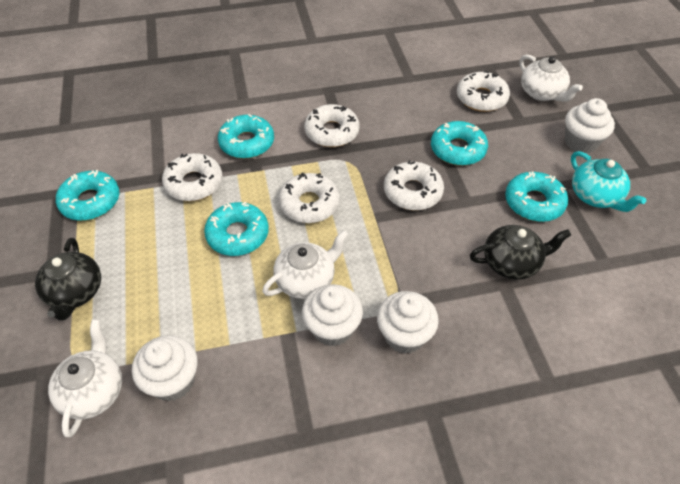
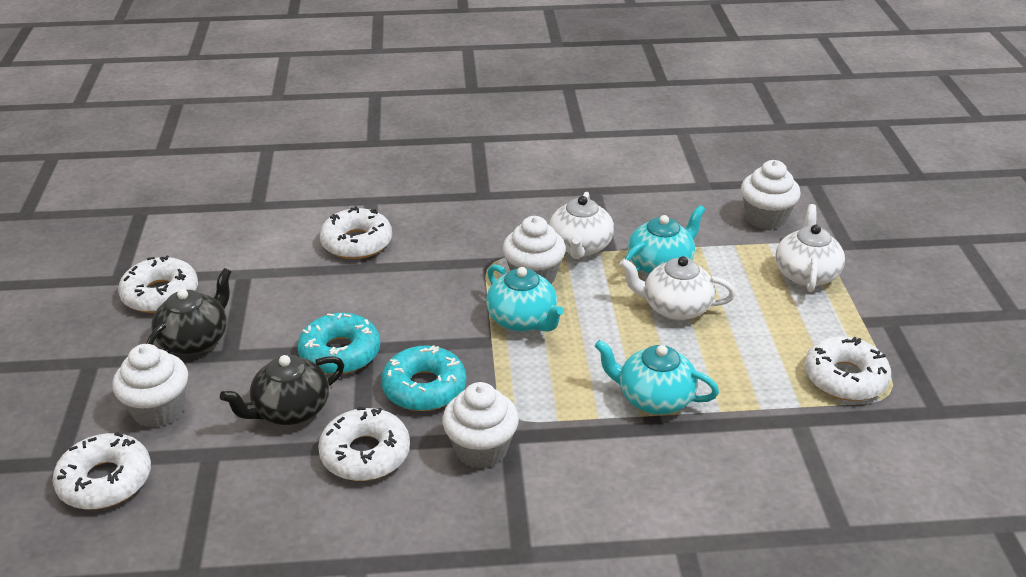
turquoise donut: 5 -> 2
turquoise teapot: 1 -> 3

